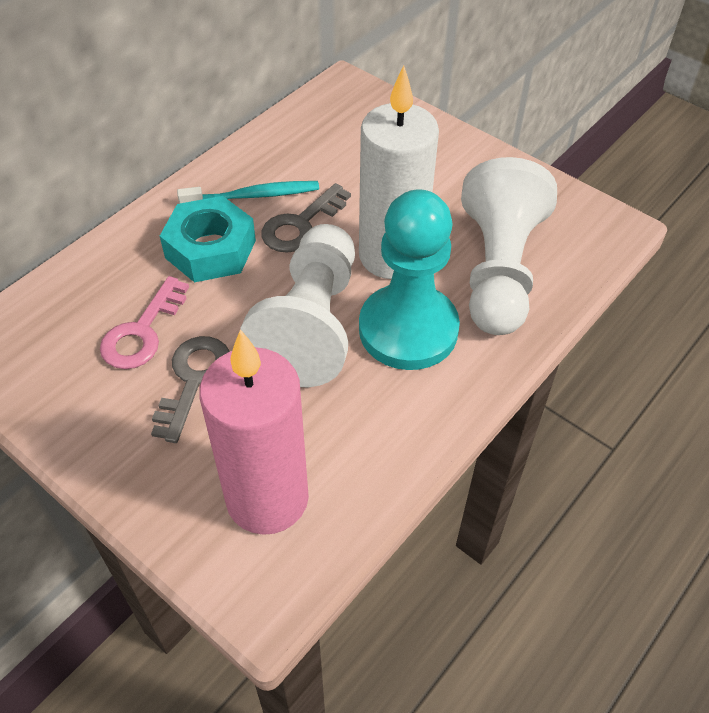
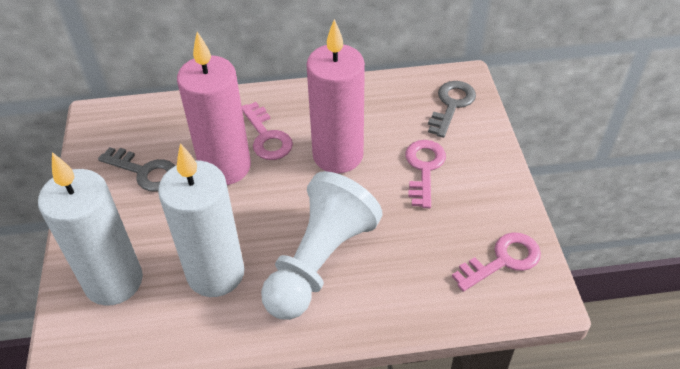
pink candle: 1 -> 2
pink key: 1 -> 3
turquoise nut: 1 -> 0
turquoise pawn: 1 -> 0
turquoise toothbrush: 1 -> 0
white candle: 1 -> 2
white pawn: 2 -> 1

